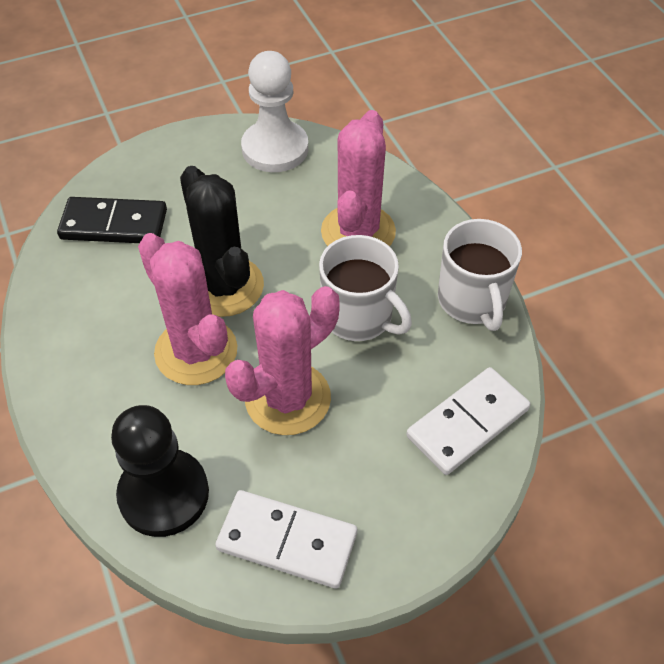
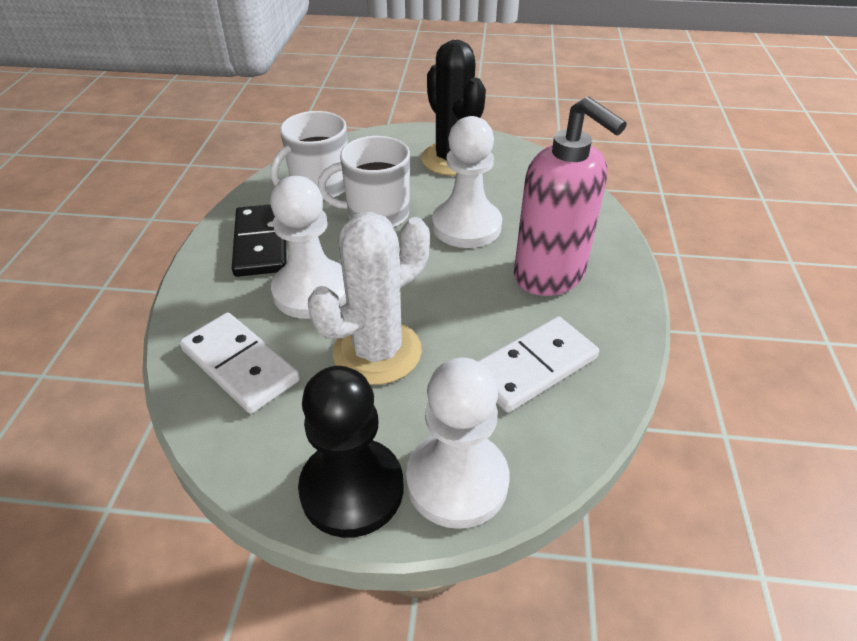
pink cactus: 3 -> 0
pink soap dispenser: 0 -> 1
white cactus: 0 -> 1
white pawn: 1 -> 3

